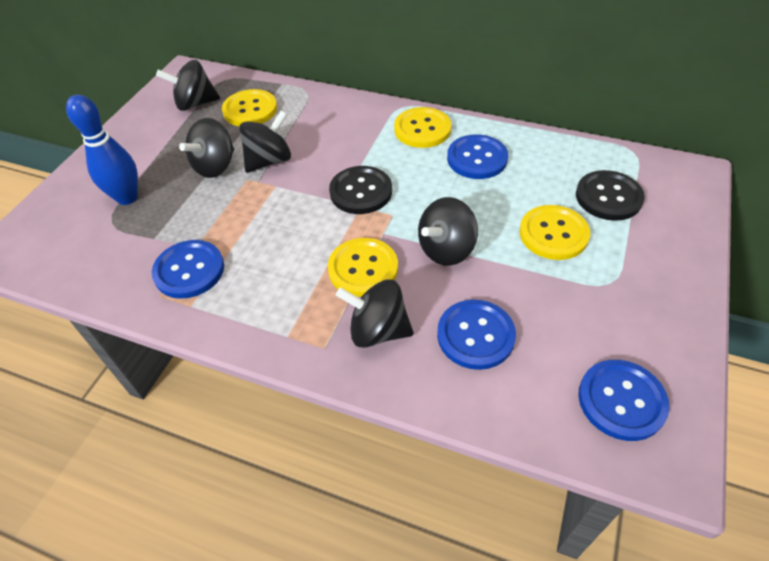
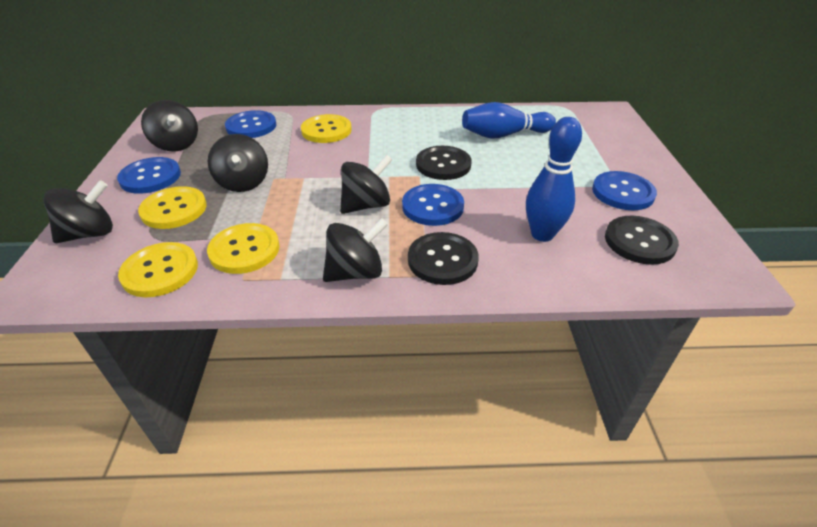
black button: 2 -> 3
blue bowling pin: 1 -> 2

